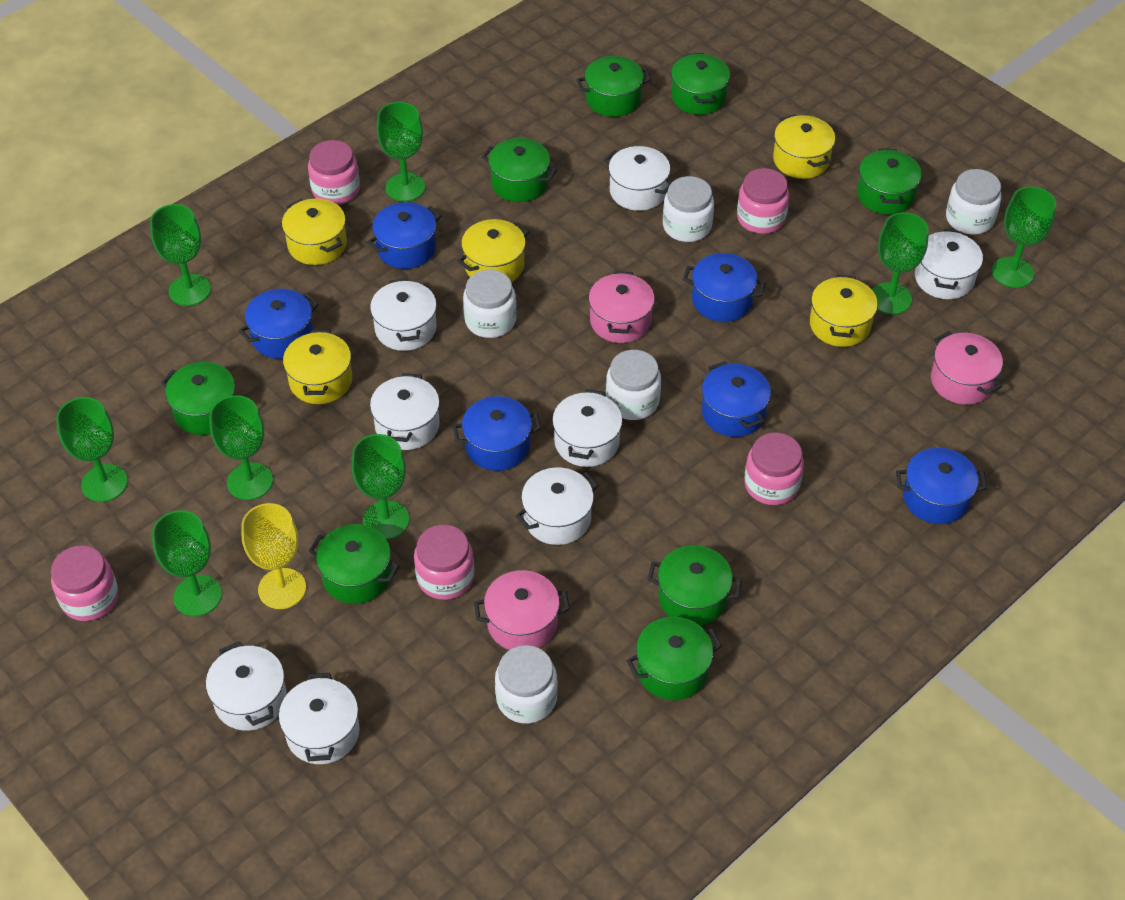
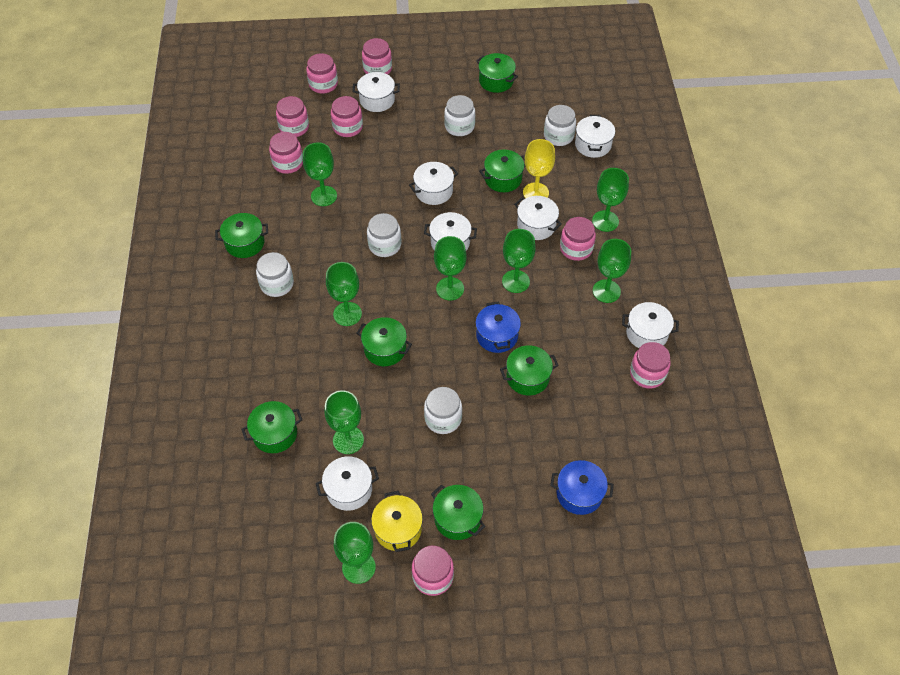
blue pot: 6 -> 2
green pot: 8 -> 7
pink jar: 5 -> 8
pink pot: 3 -> 0
white pot: 8 -> 7
yellow pot: 5 -> 1

